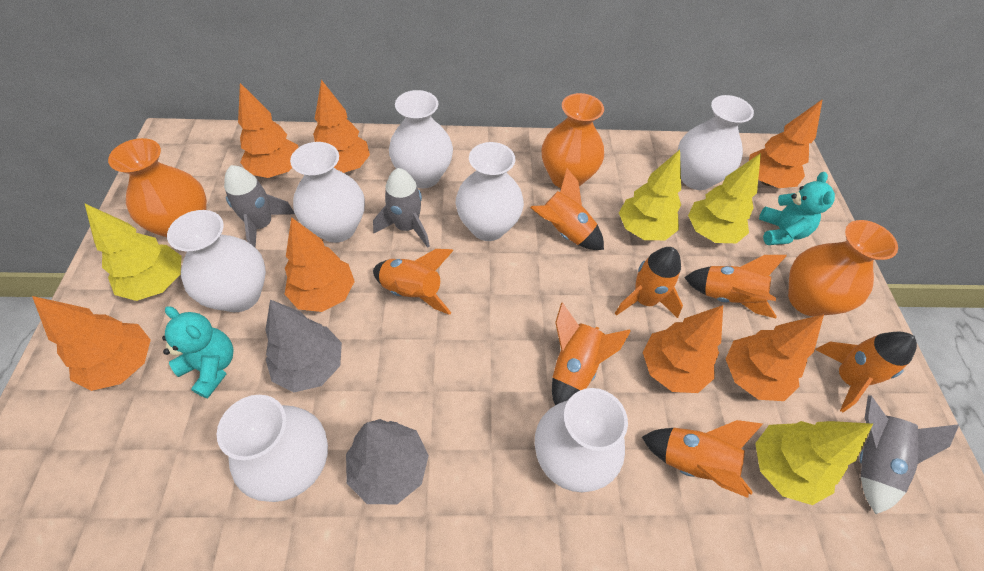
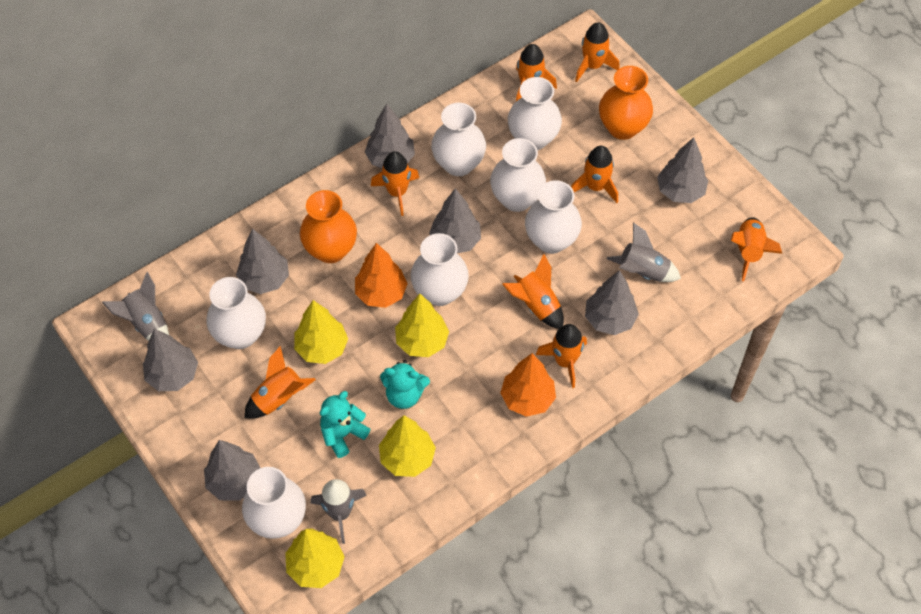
grey tree: 2 -> 7
orange rocket: 7 -> 8
orange tree: 7 -> 2
orange vase: 3 -> 2

